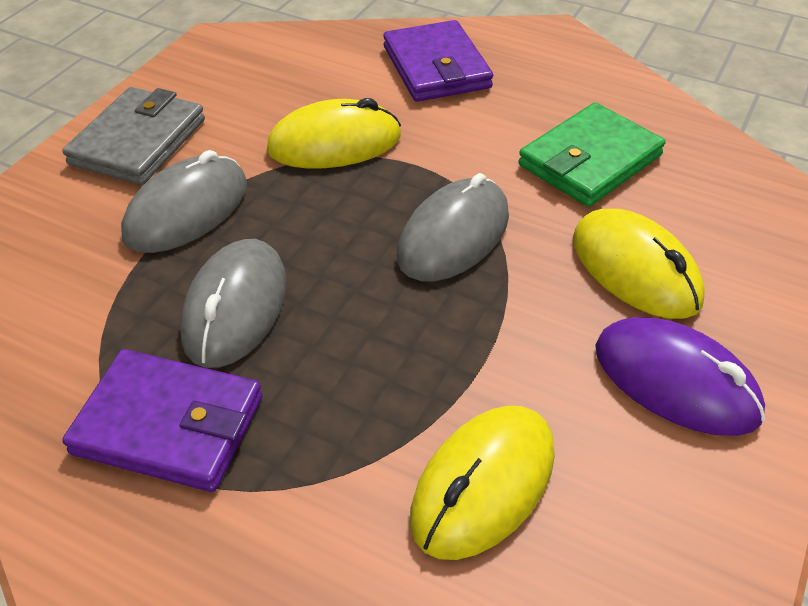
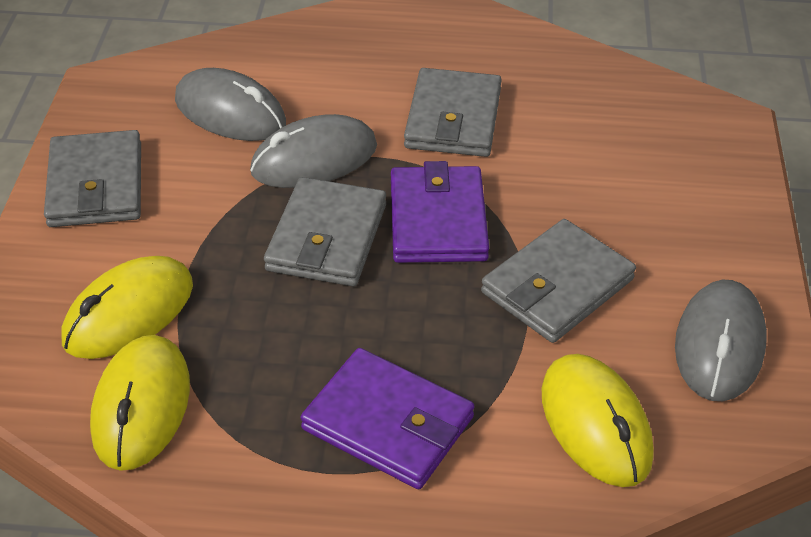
green wallet: 1 -> 0
grey wallet: 1 -> 4
purple mouse: 1 -> 0

